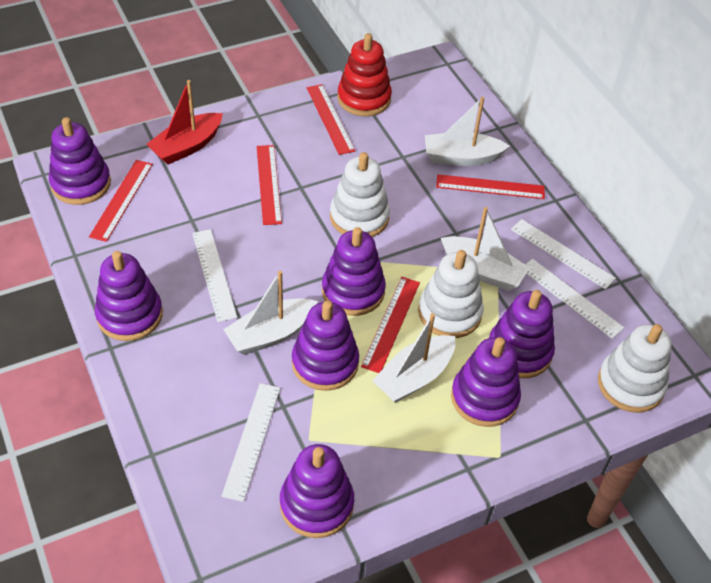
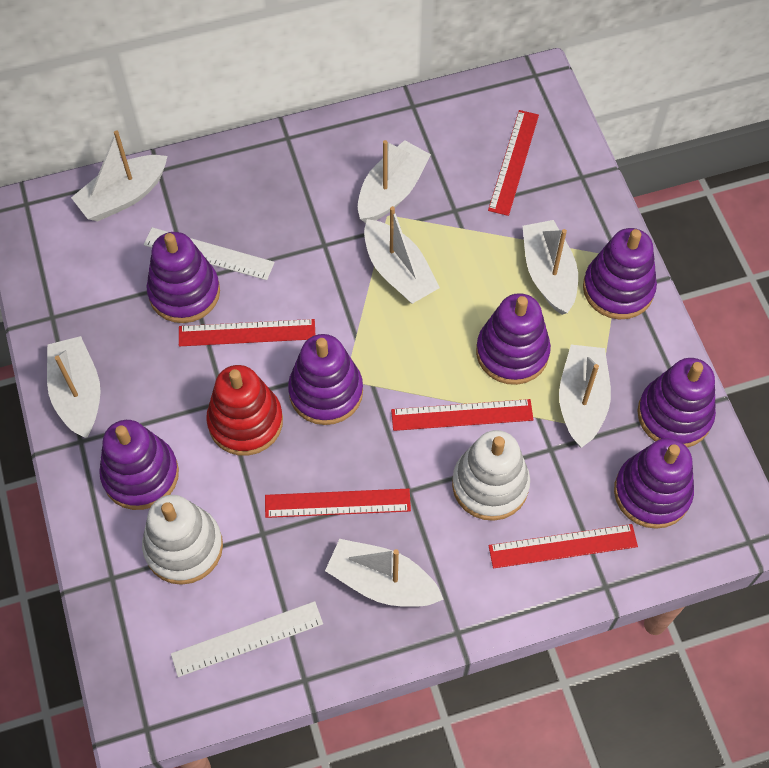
red boat: 1 -> 0
white boat: 4 -> 7
white ruler: 4 -> 2
white stacking toy: 3 -> 2

